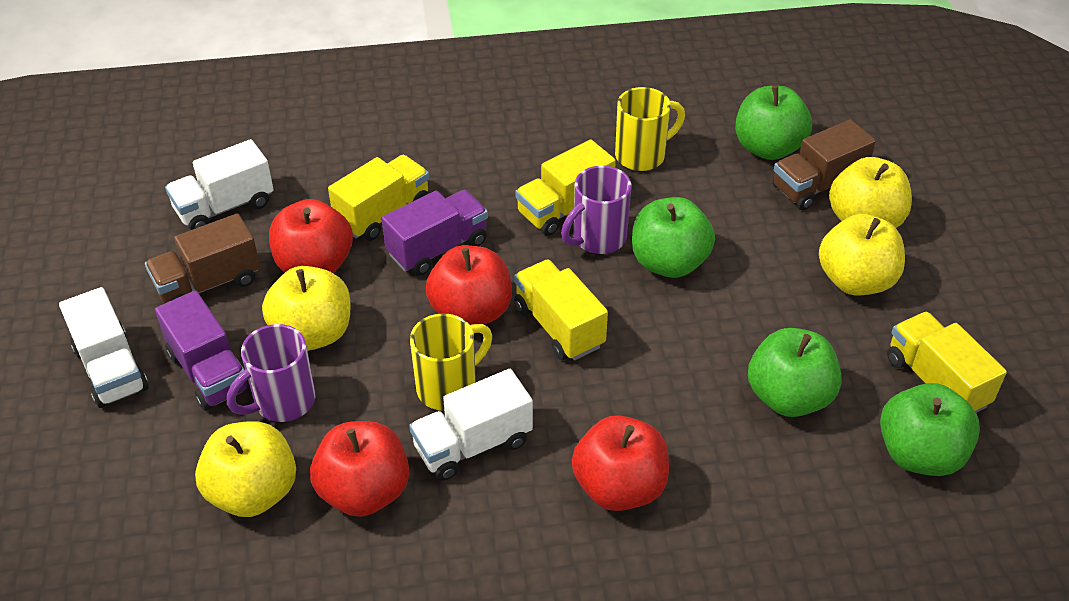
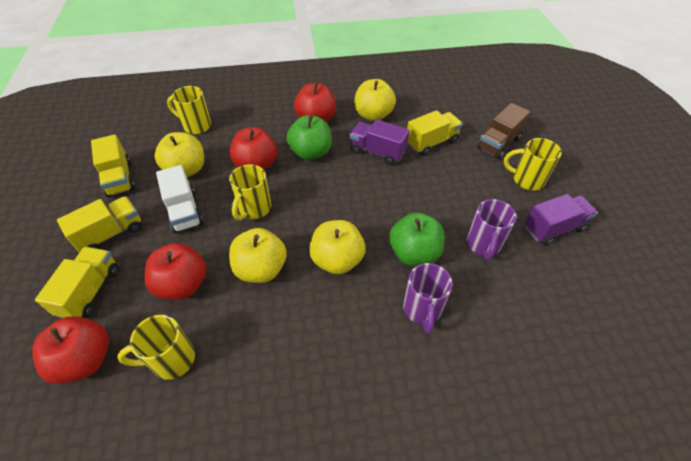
brown truck: 2 -> 1
green apple: 4 -> 2
white truck: 3 -> 1
yellow mug: 2 -> 4

